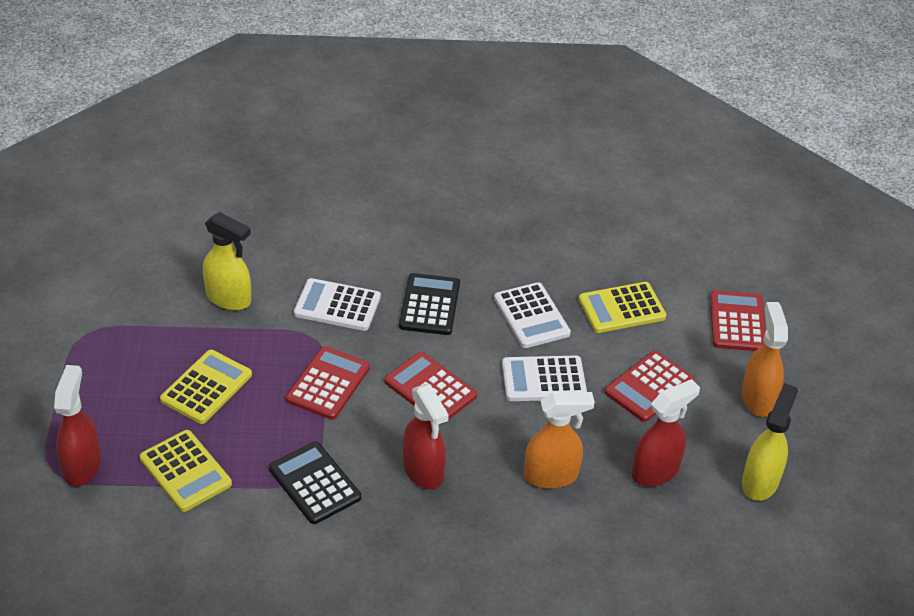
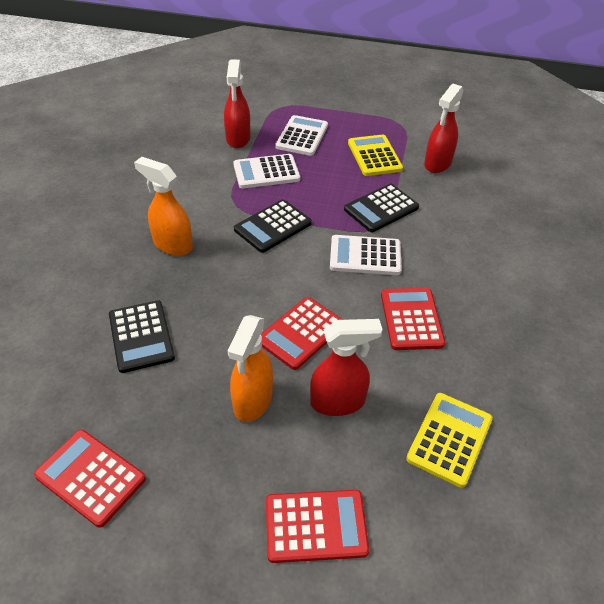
black calculator: 2 -> 3
yellow calculator: 3 -> 2
yellow spray bottle: 2 -> 0

